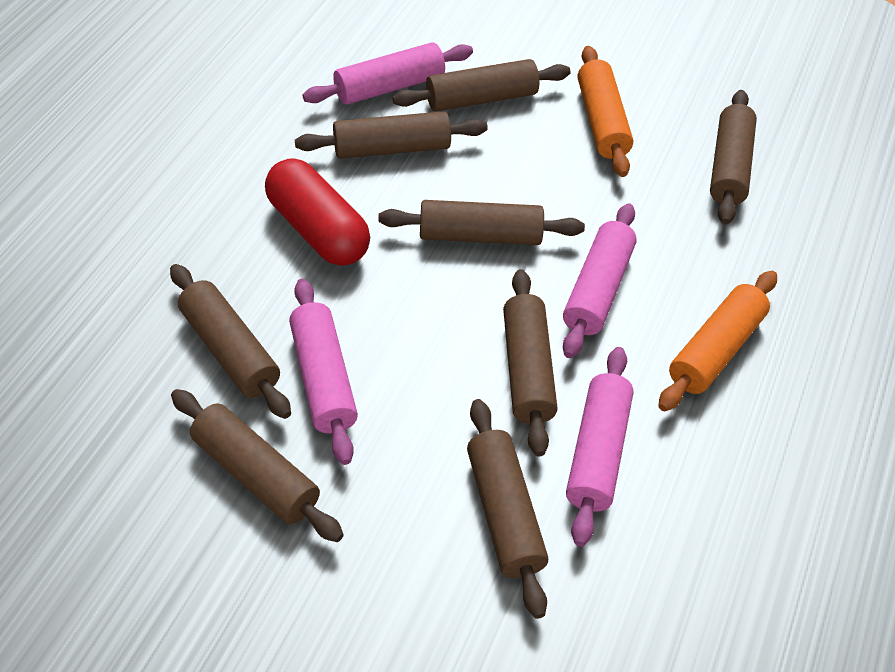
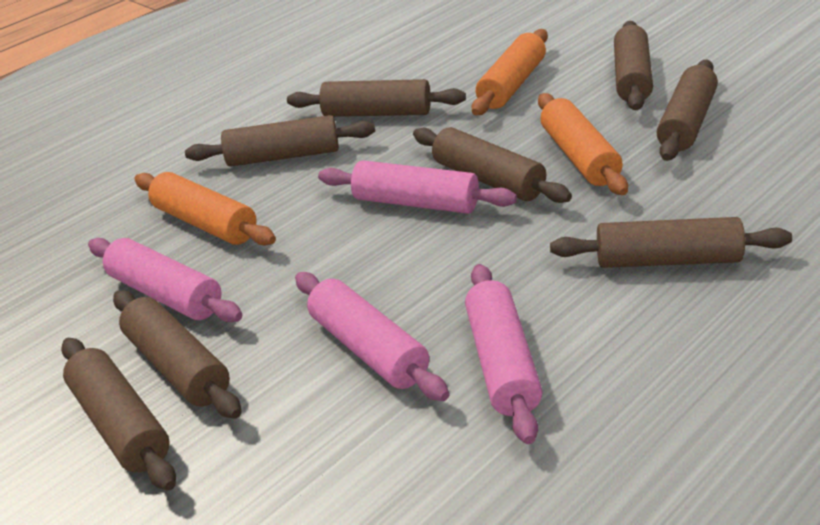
orange rolling pin: 2 -> 3
red capsule: 1 -> 0

